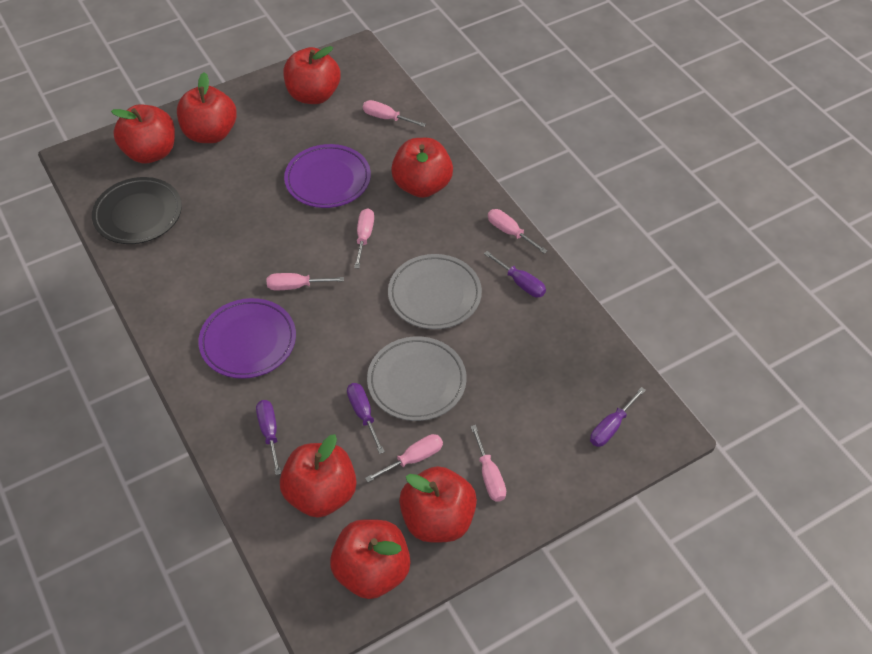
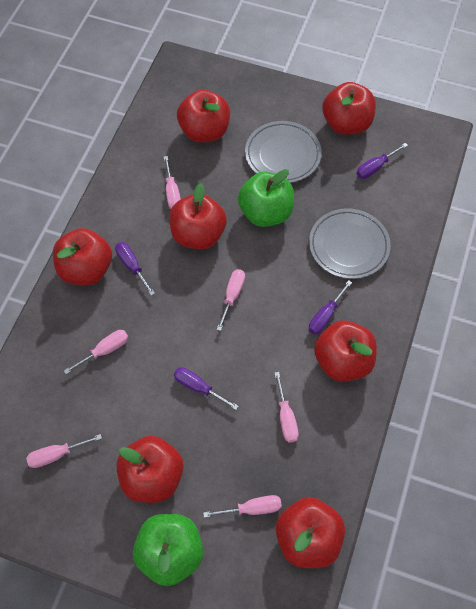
black plate: 1 -> 0
green apple: 0 -> 2
purple plate: 2 -> 0

